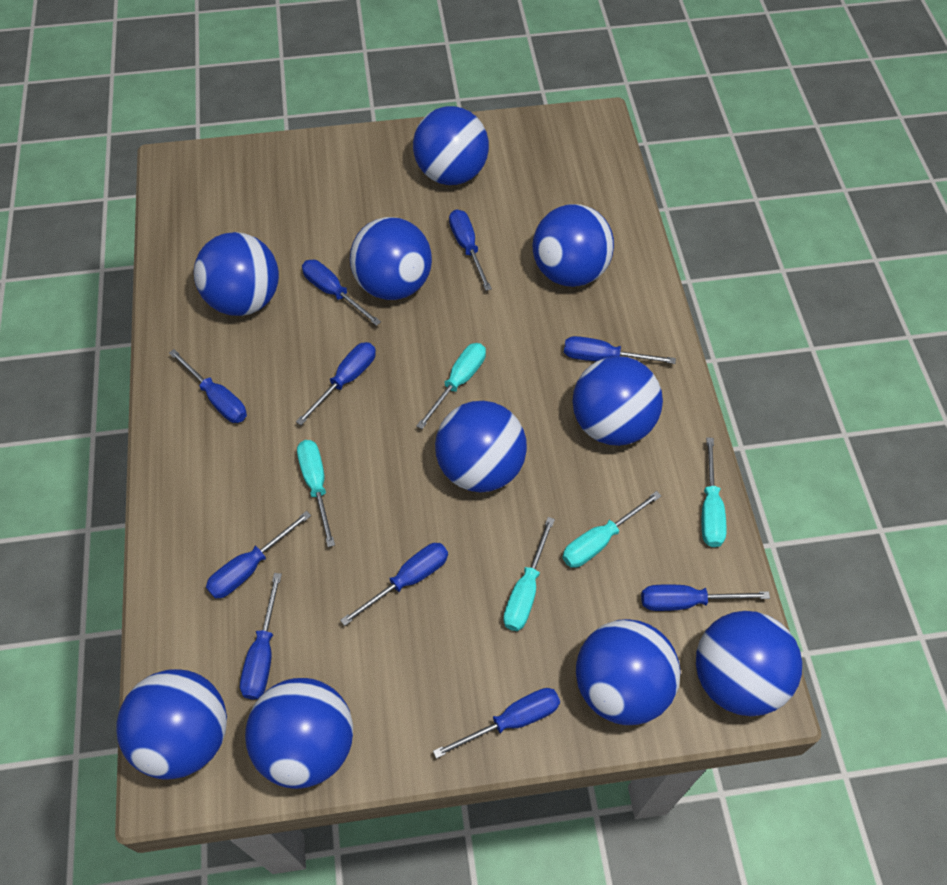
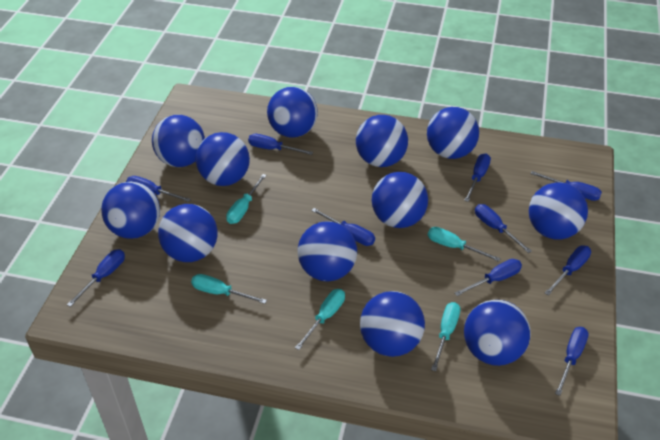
blue ball: 10 -> 12

